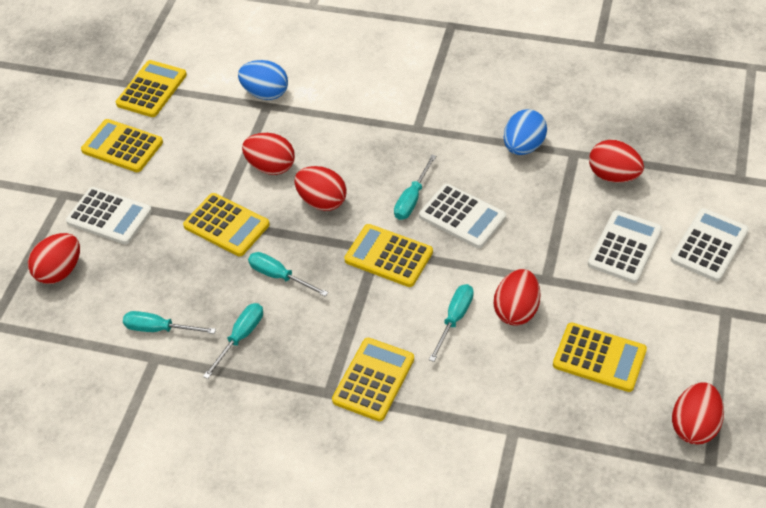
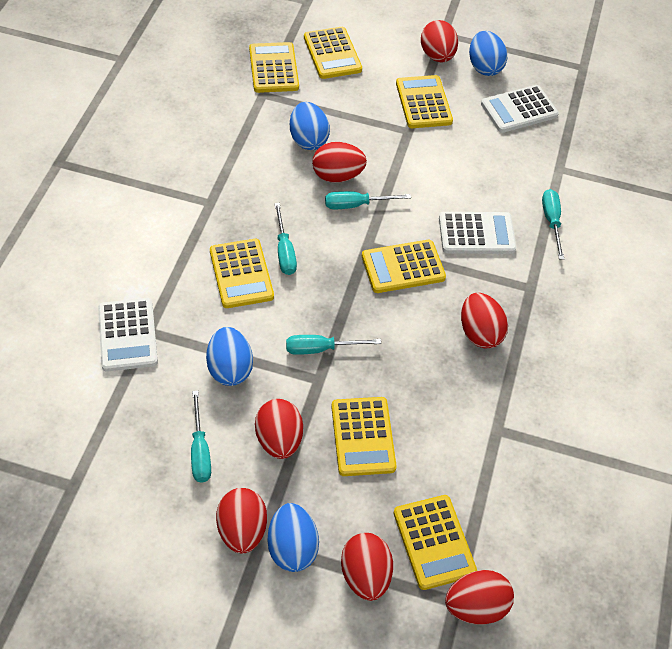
blue egg: 2 -> 4
red egg: 6 -> 7
white calculator: 4 -> 3
yellow calculator: 6 -> 7

